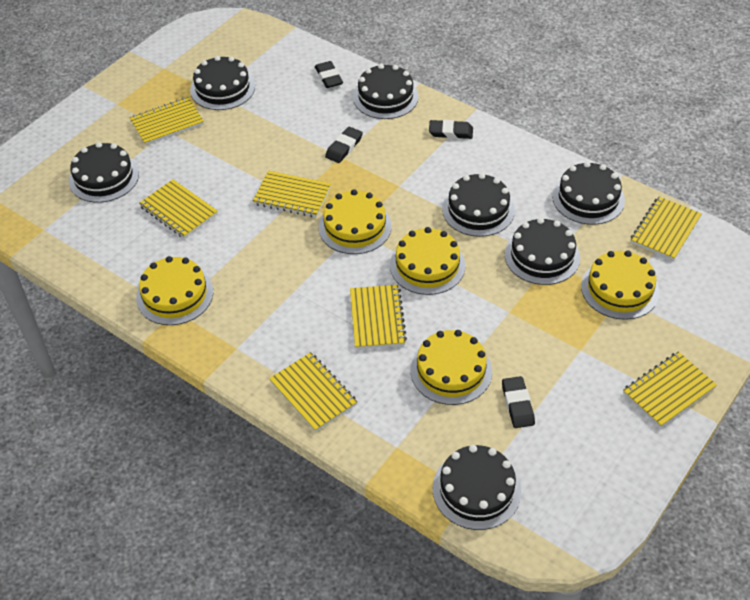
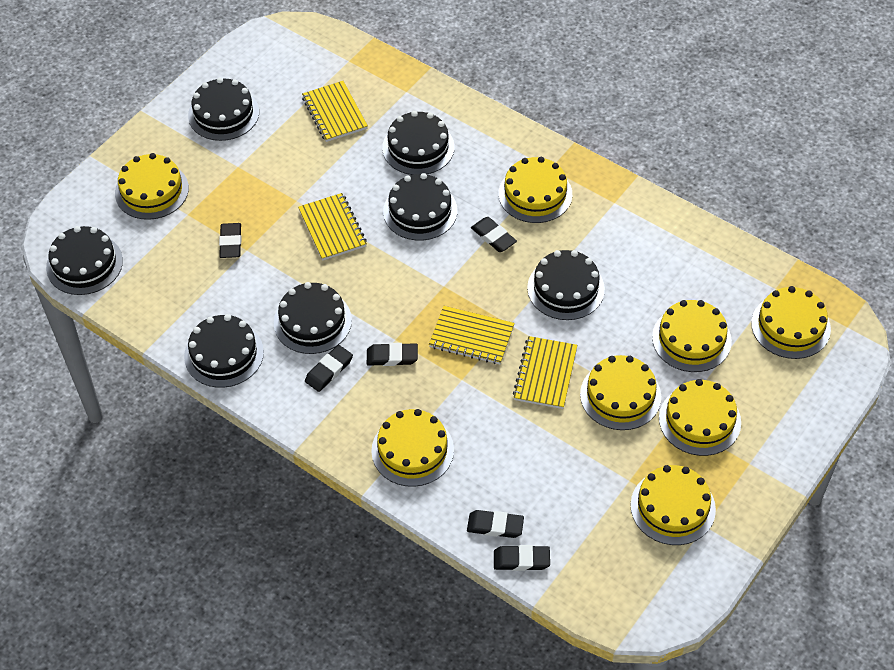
black eraser: 4 -> 6
yellow cake: 5 -> 8
yellow notebook: 7 -> 4

